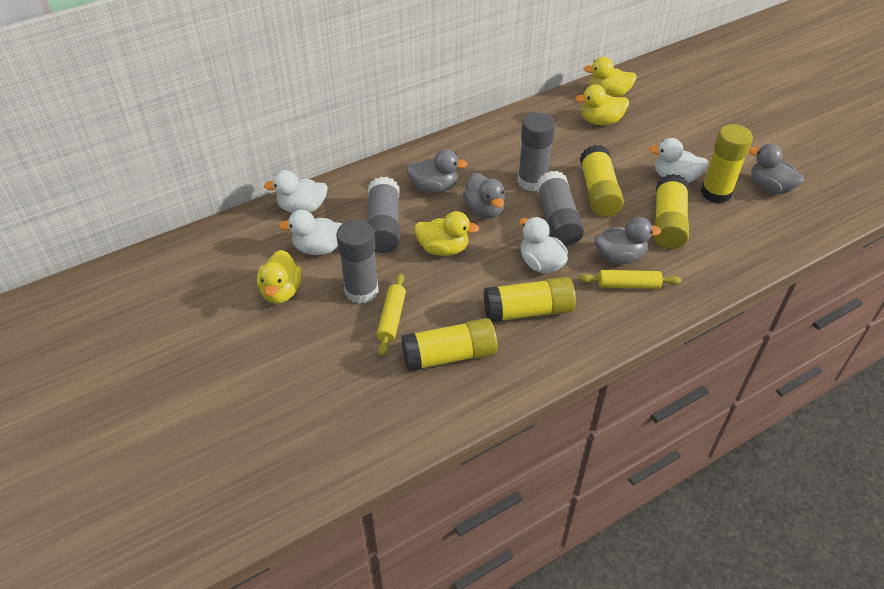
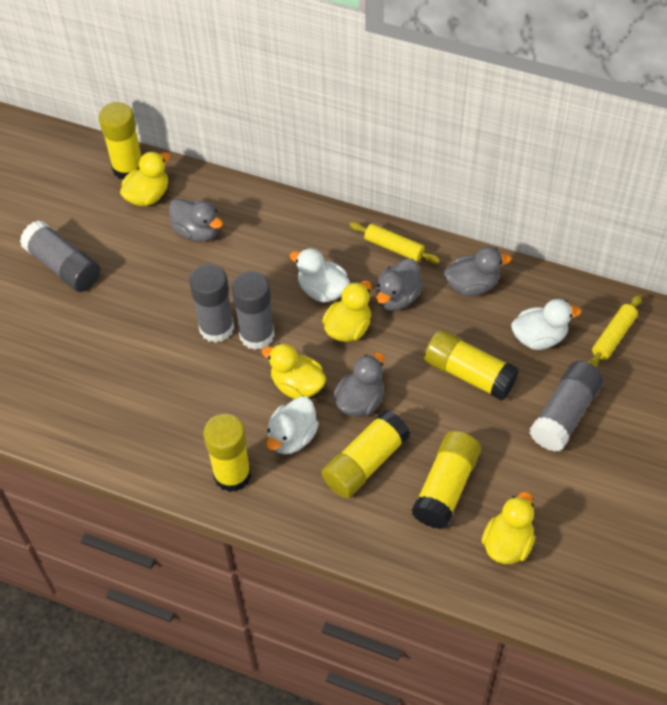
white duck: 4 -> 3

